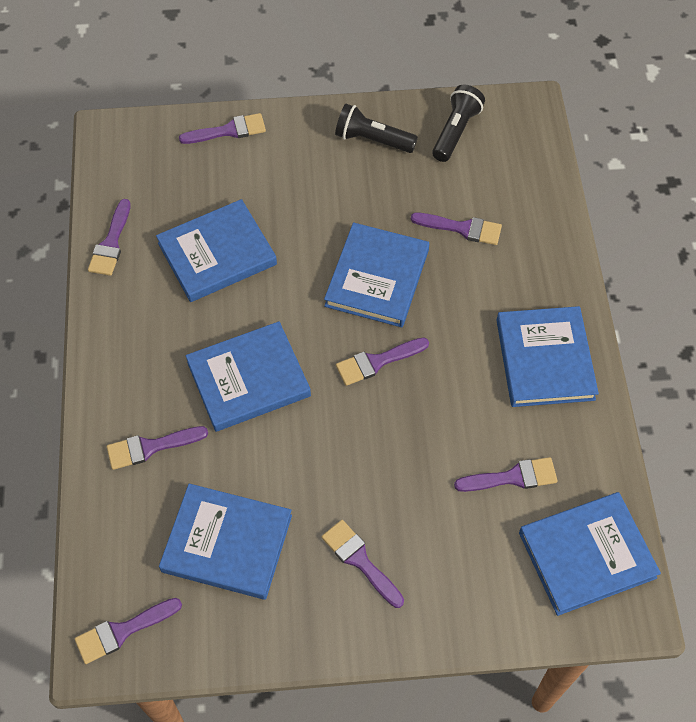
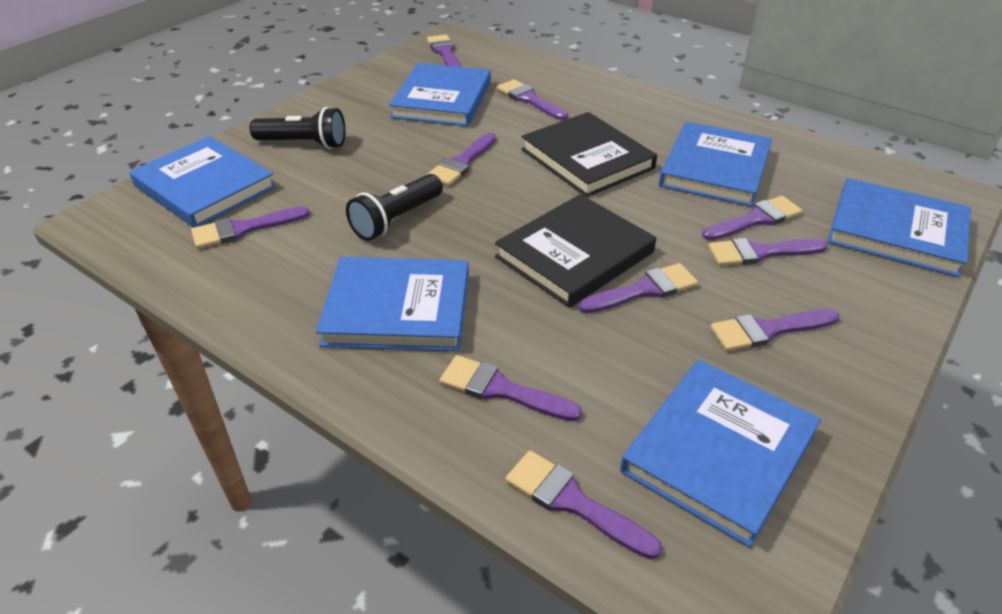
black book: 0 -> 2
purple brush: 8 -> 10

